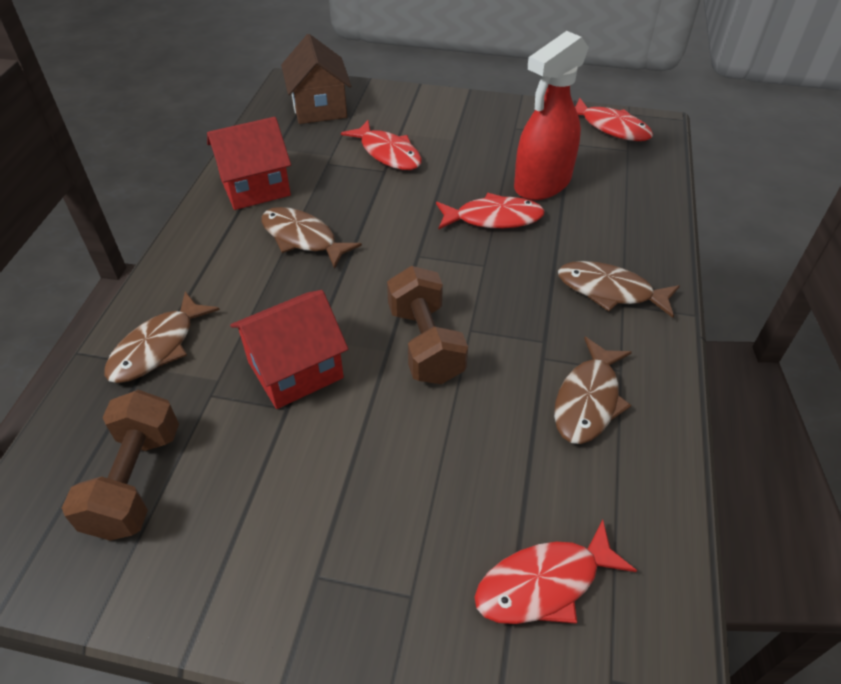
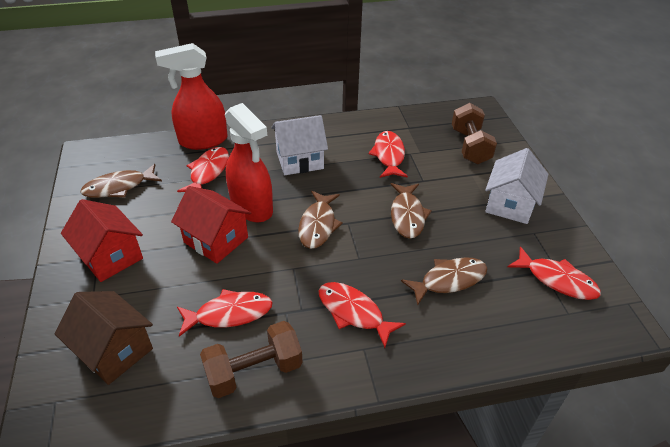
red fish: 4 -> 5
red spray bottle: 1 -> 2
white house: 0 -> 2

